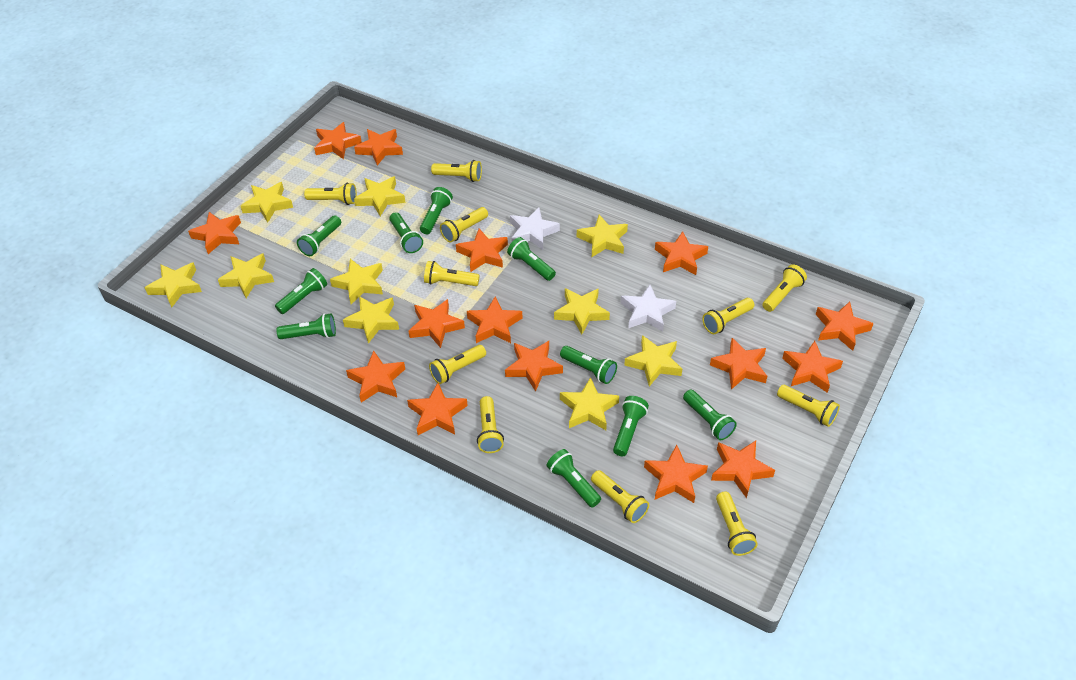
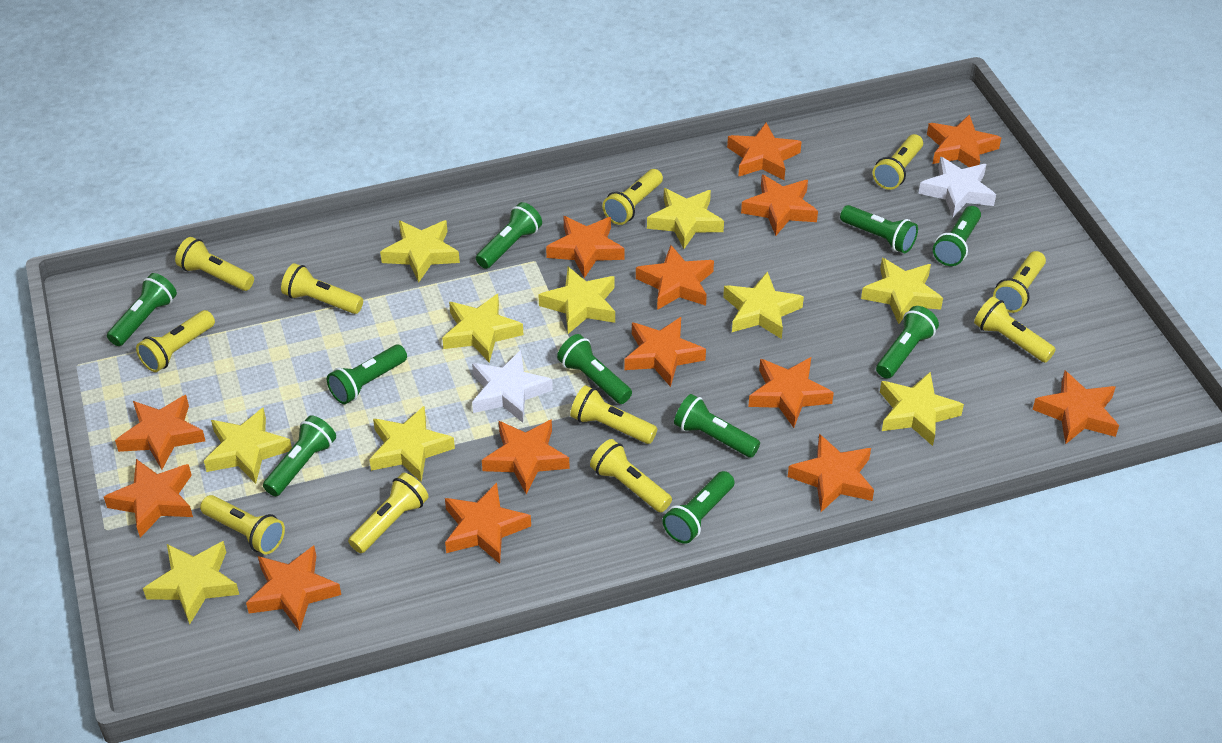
orange star: 15 -> 14

